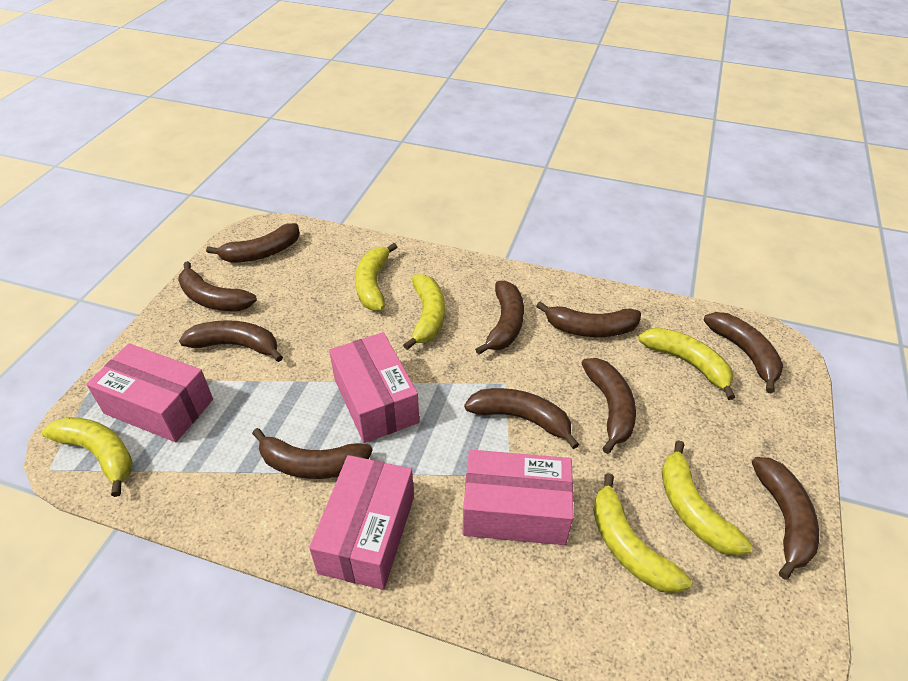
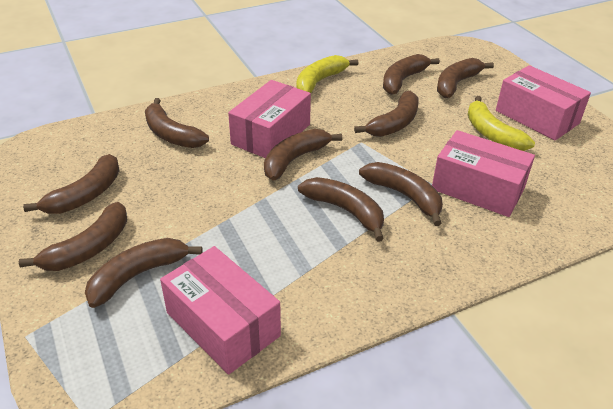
yellow banana: 6 -> 2

